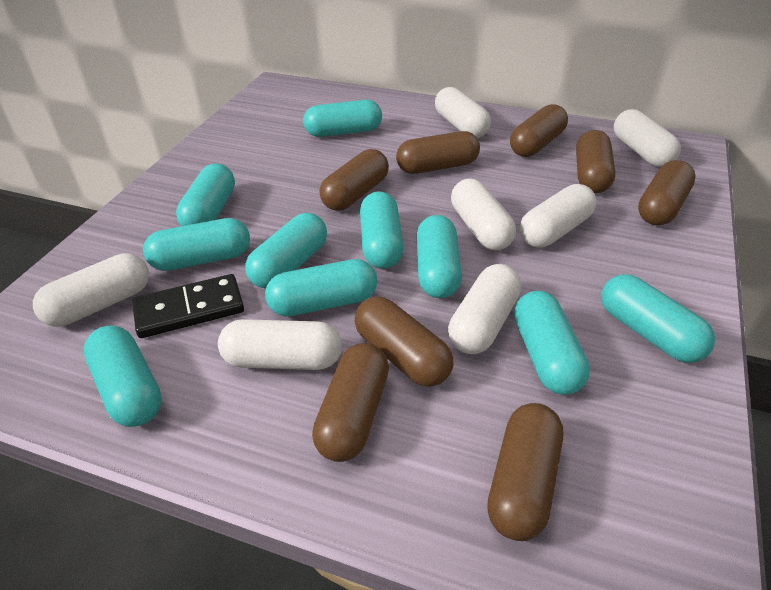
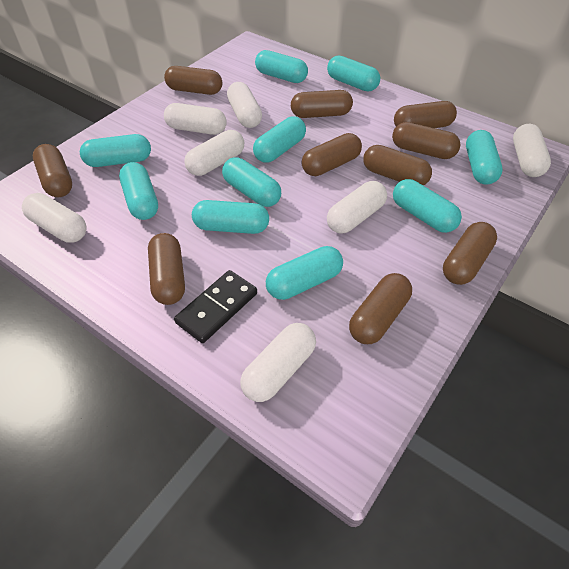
brown capsule: 8 -> 10

